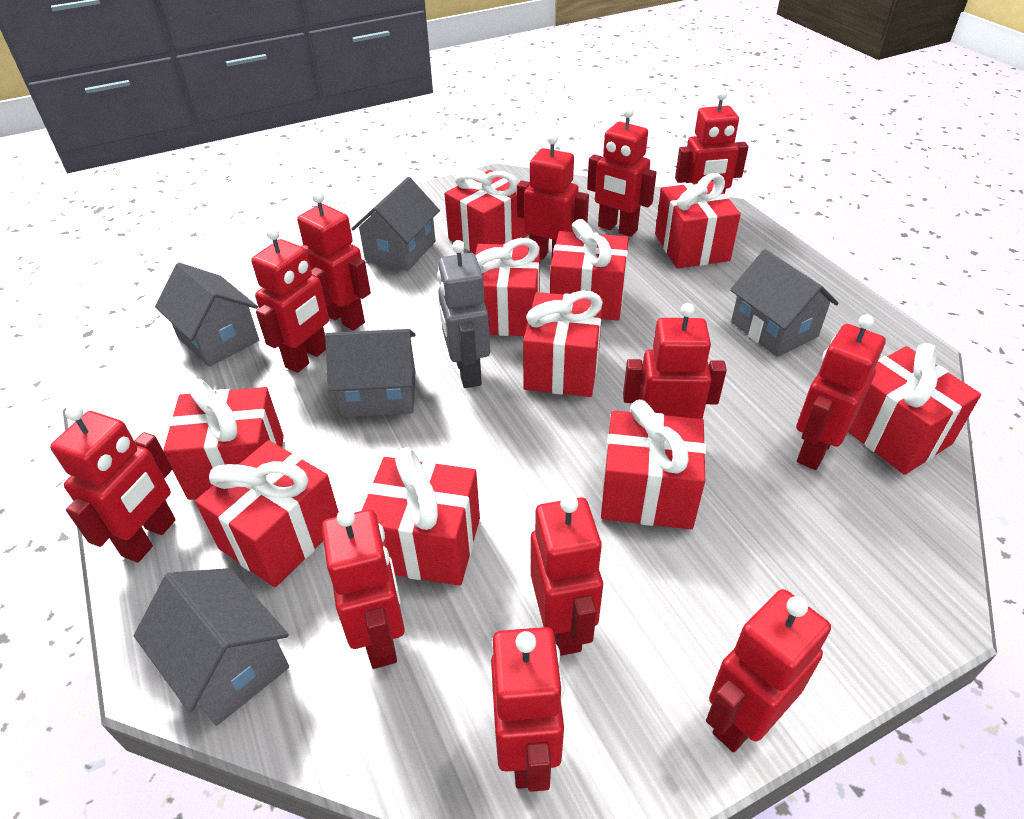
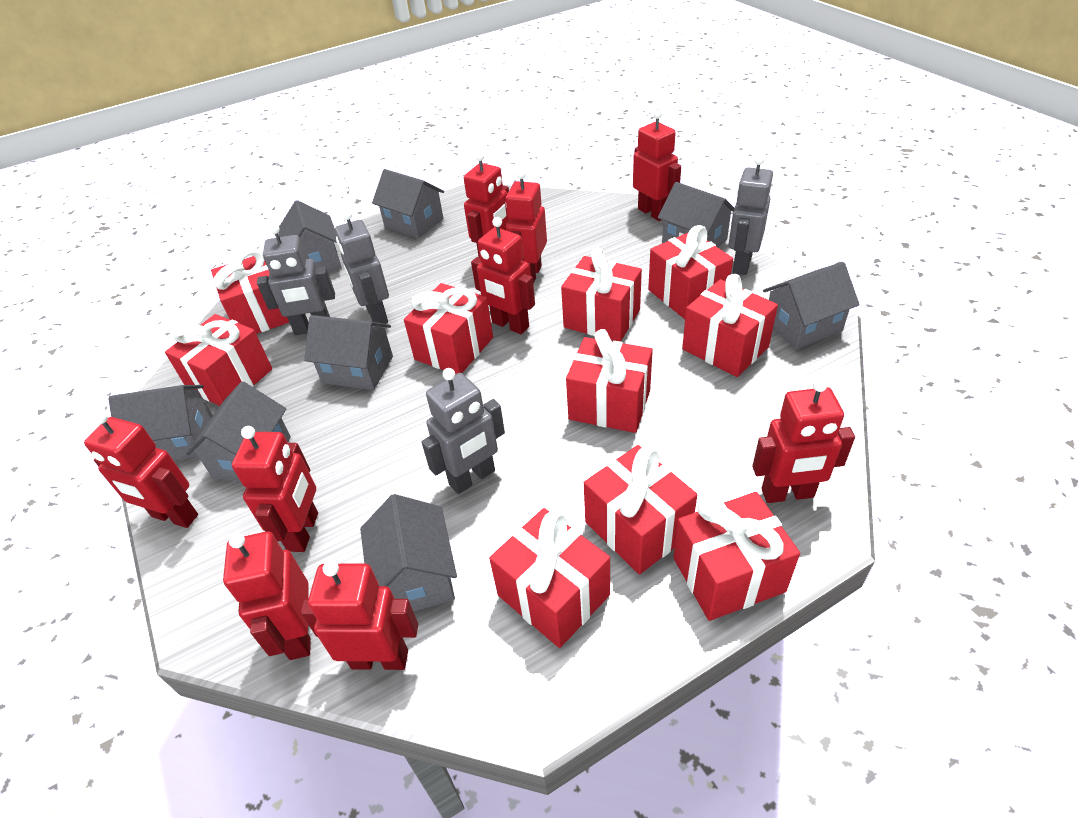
grey house: 5 -> 8
grey robot: 1 -> 4
red robot: 12 -> 9

